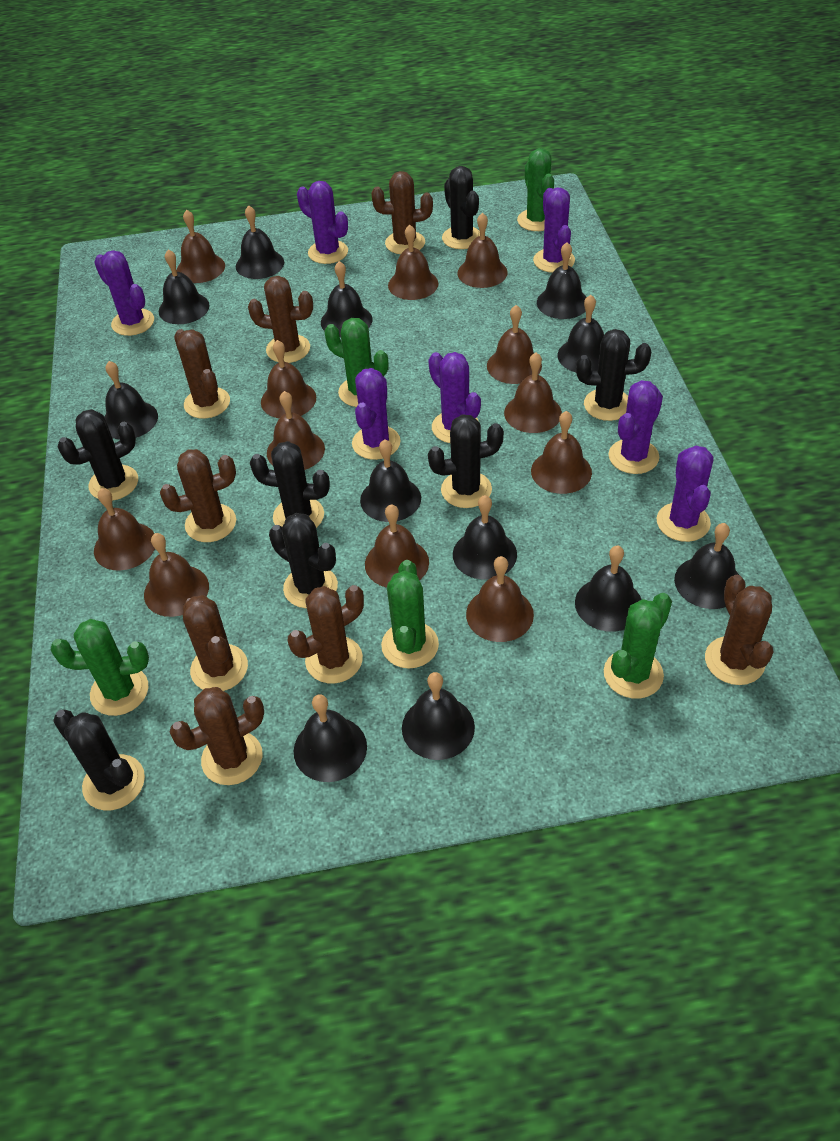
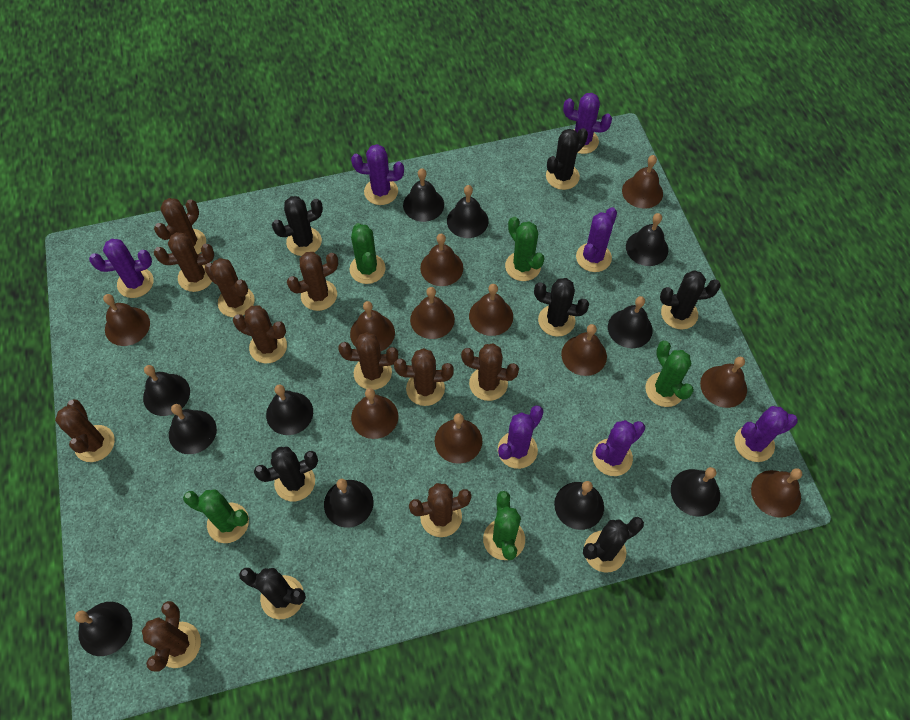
black bell: 12 -> 11
brown bell: 12 -> 11
brown cactus: 8 -> 11

